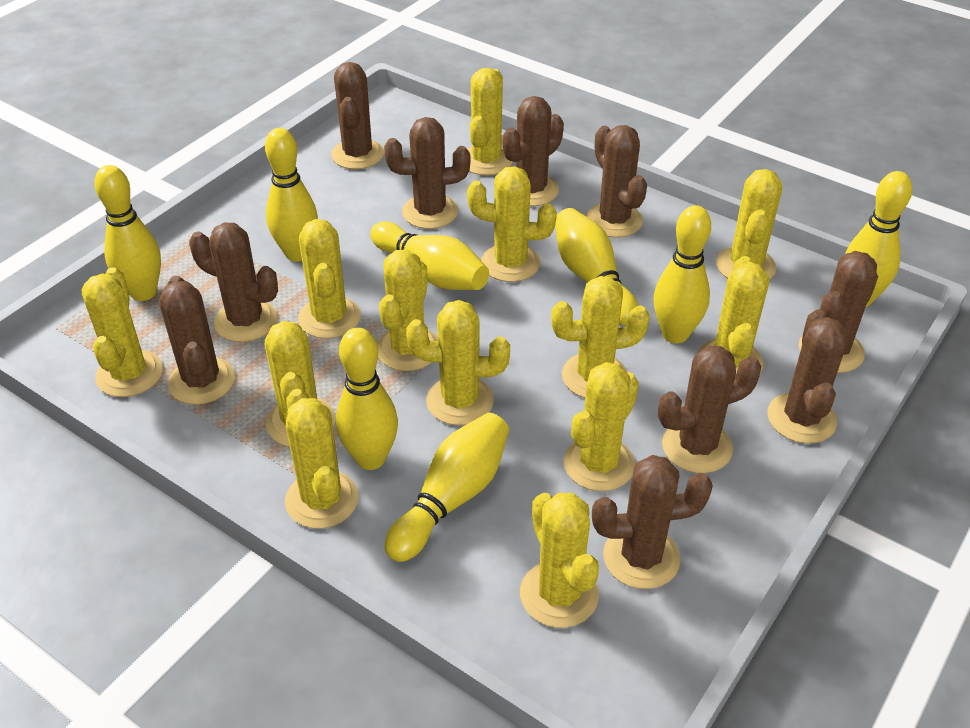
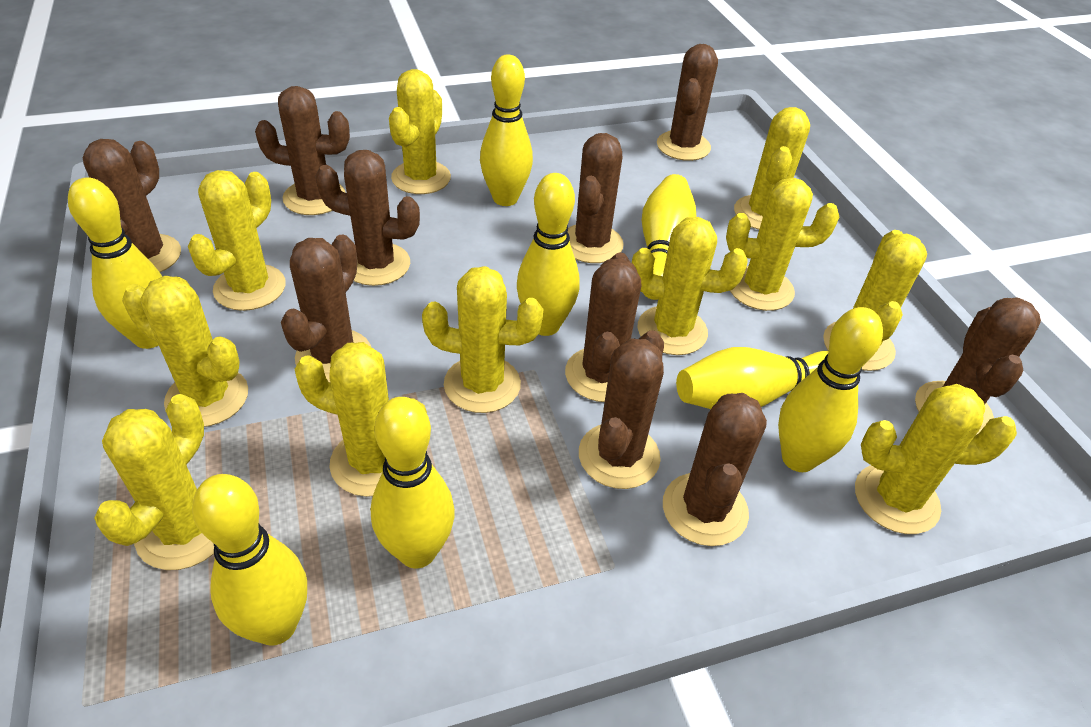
yellow cactus: 13 -> 11

